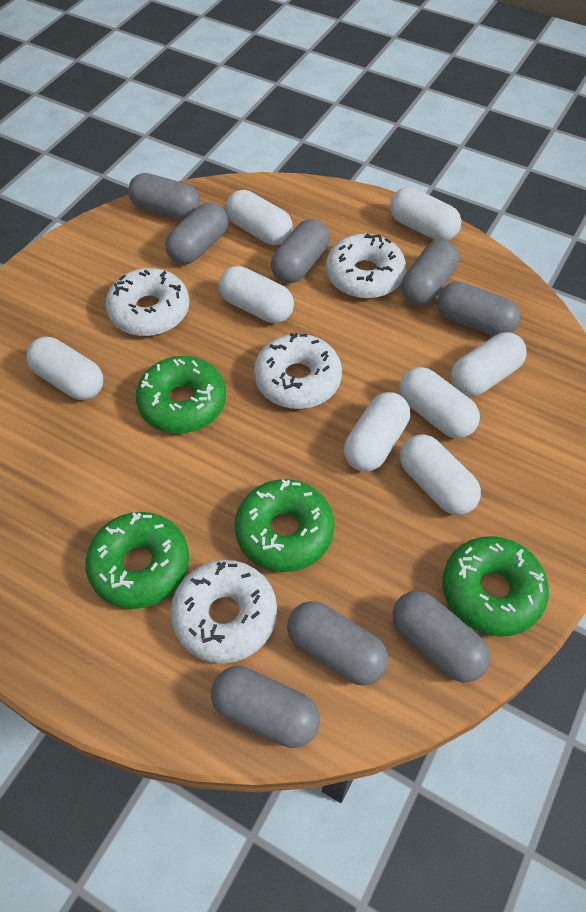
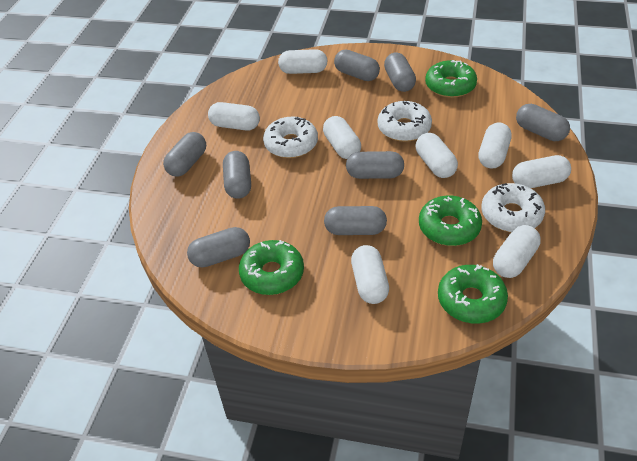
white donut: 4 -> 3

